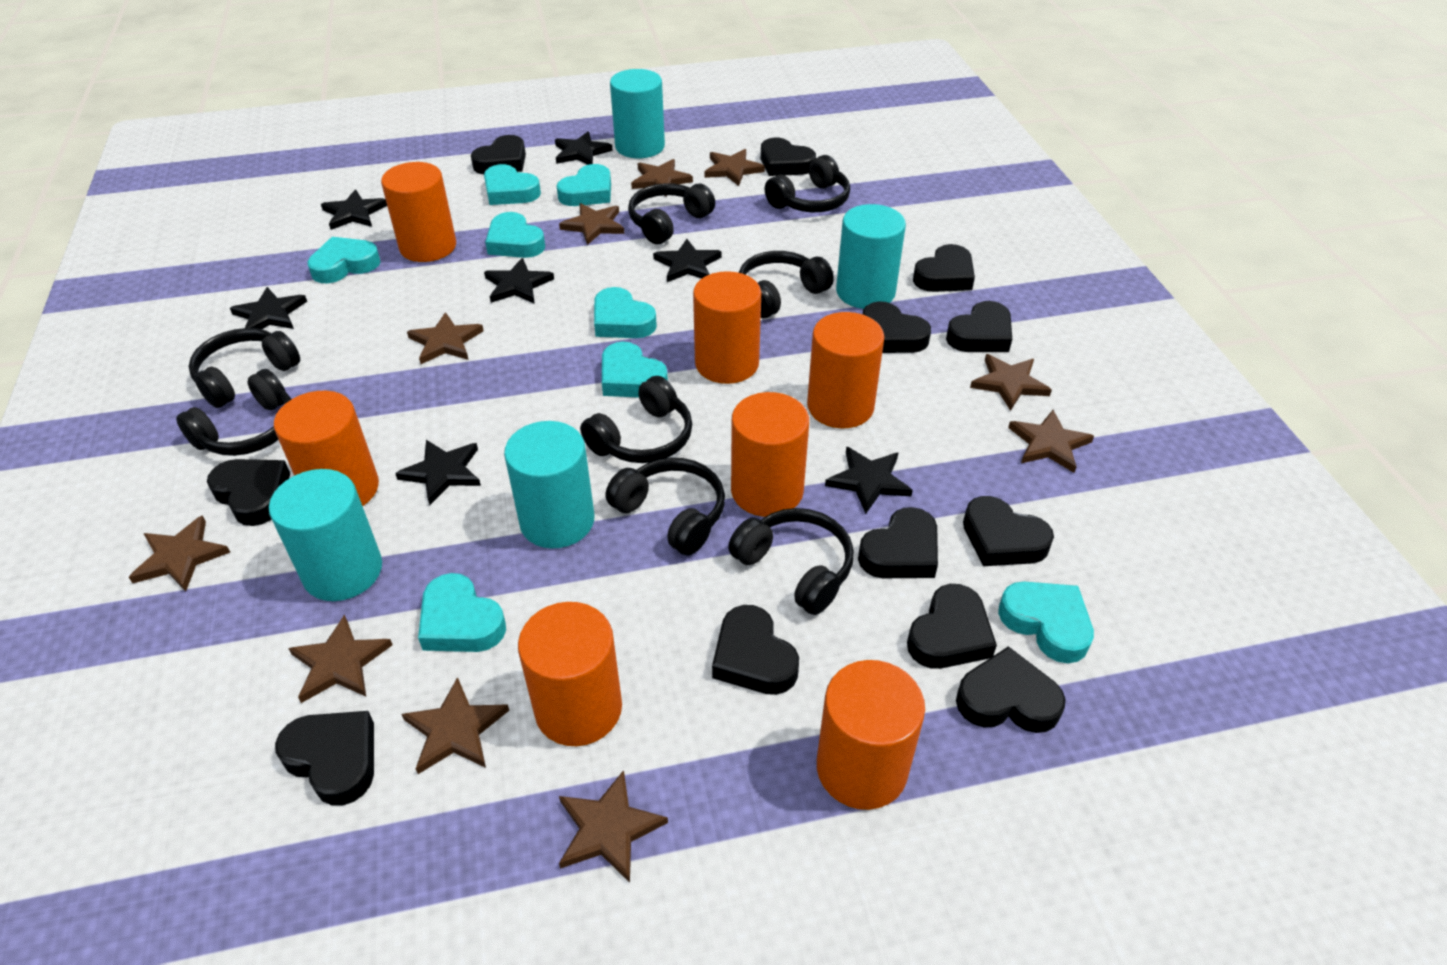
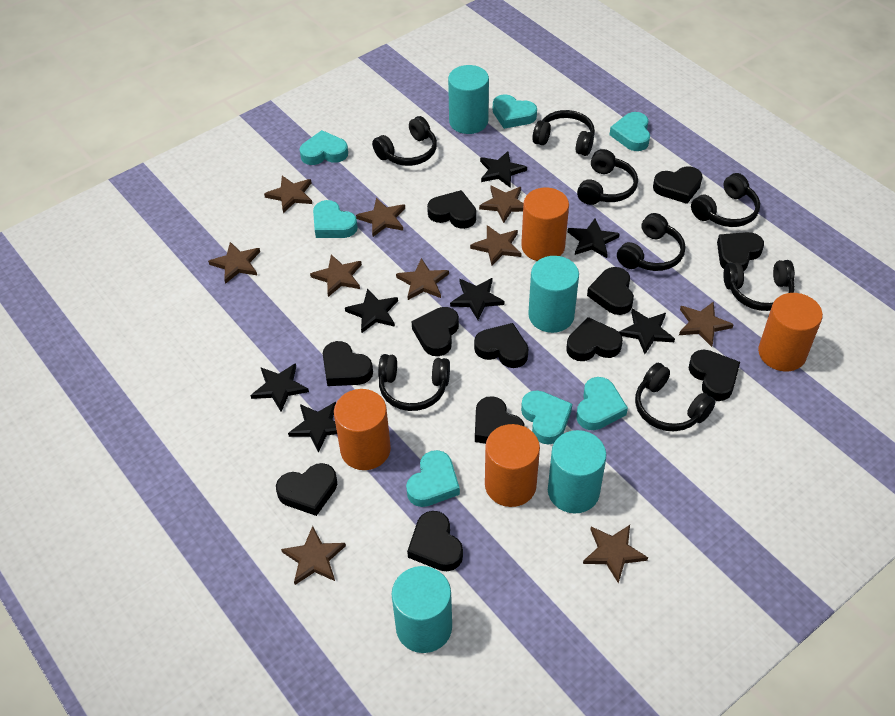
orange cylinder: 7 -> 4
turquoise heart: 8 -> 7

